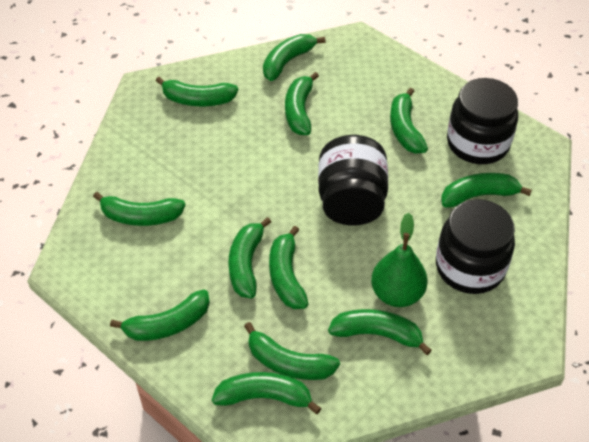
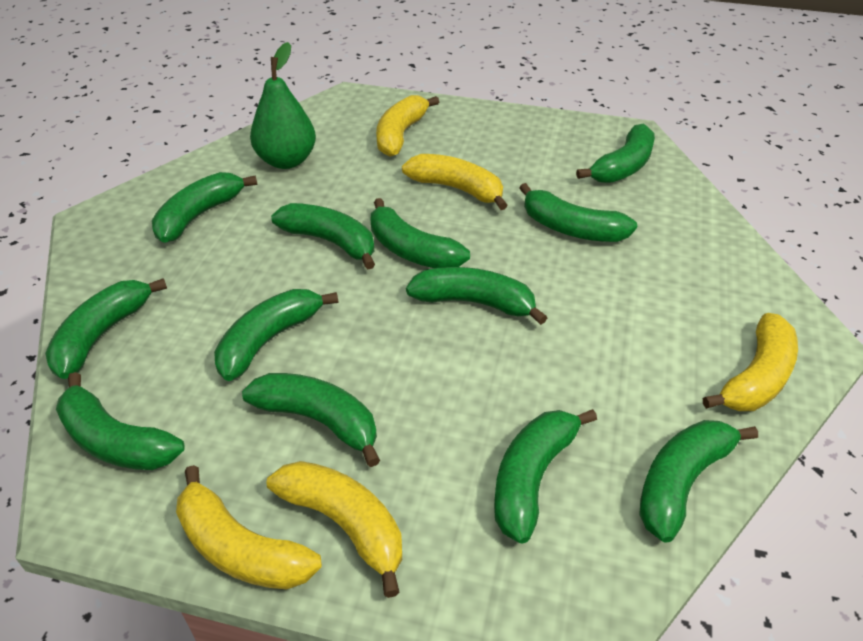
black jar: 3 -> 0
yellow banana: 0 -> 5

